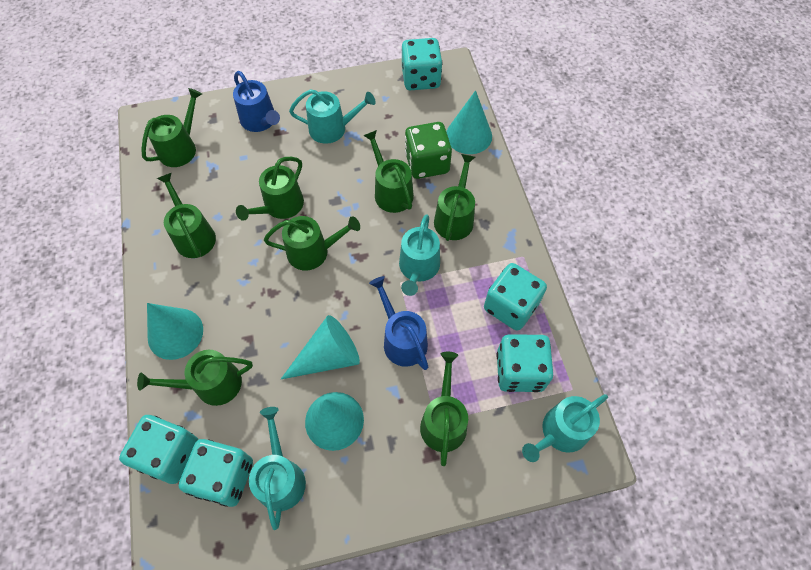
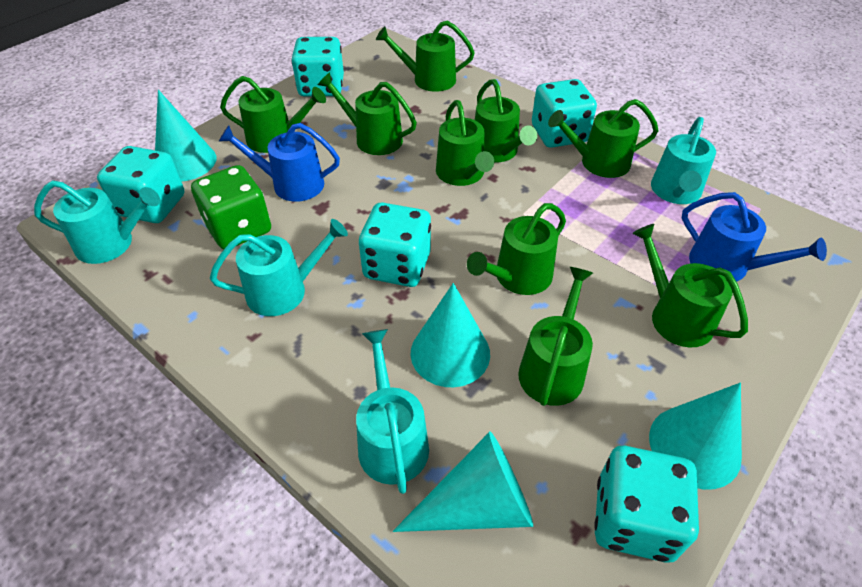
green watering can: 8 -> 9

